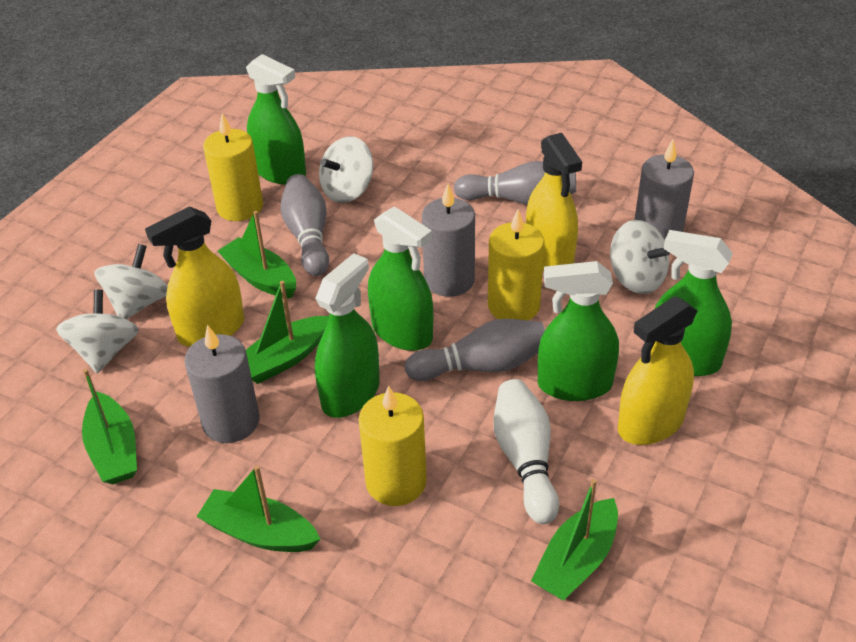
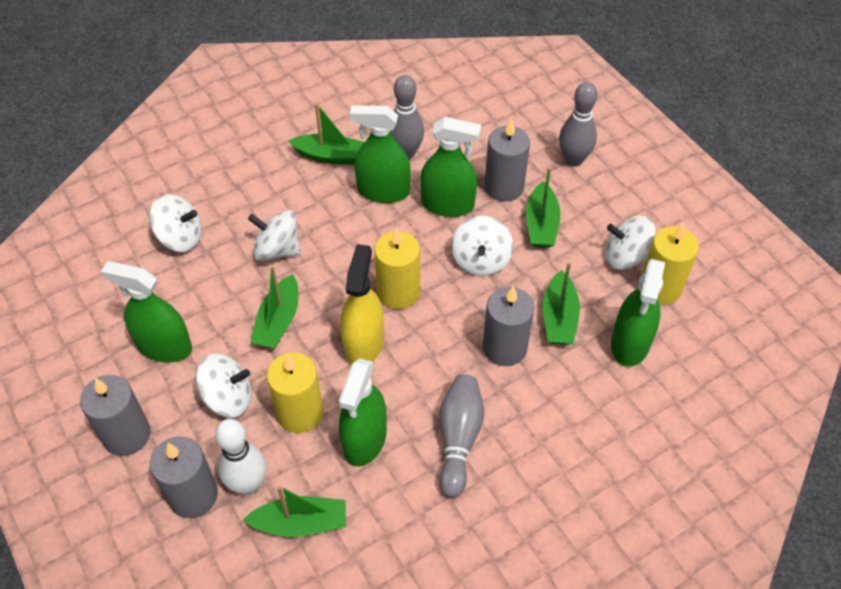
grey candle: 3 -> 4
white spinning top: 4 -> 5
yellow spray bottle: 3 -> 1

